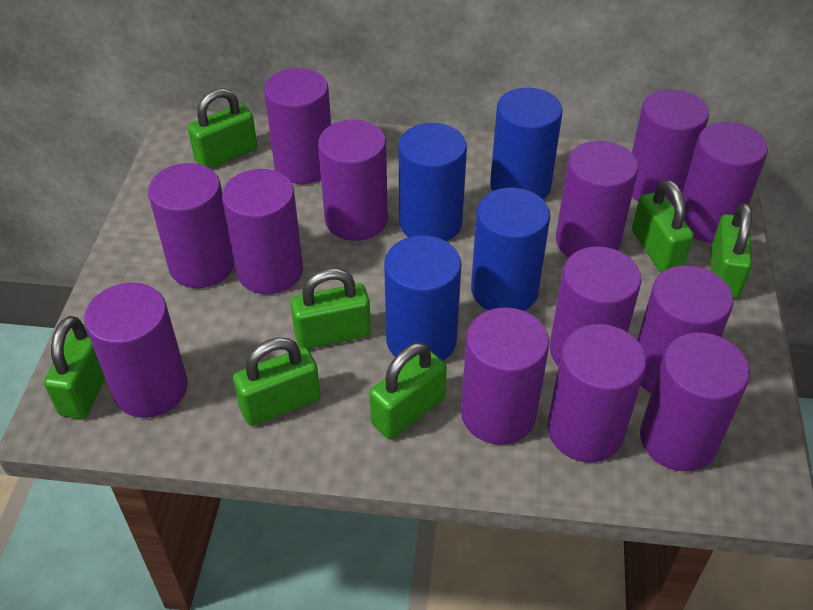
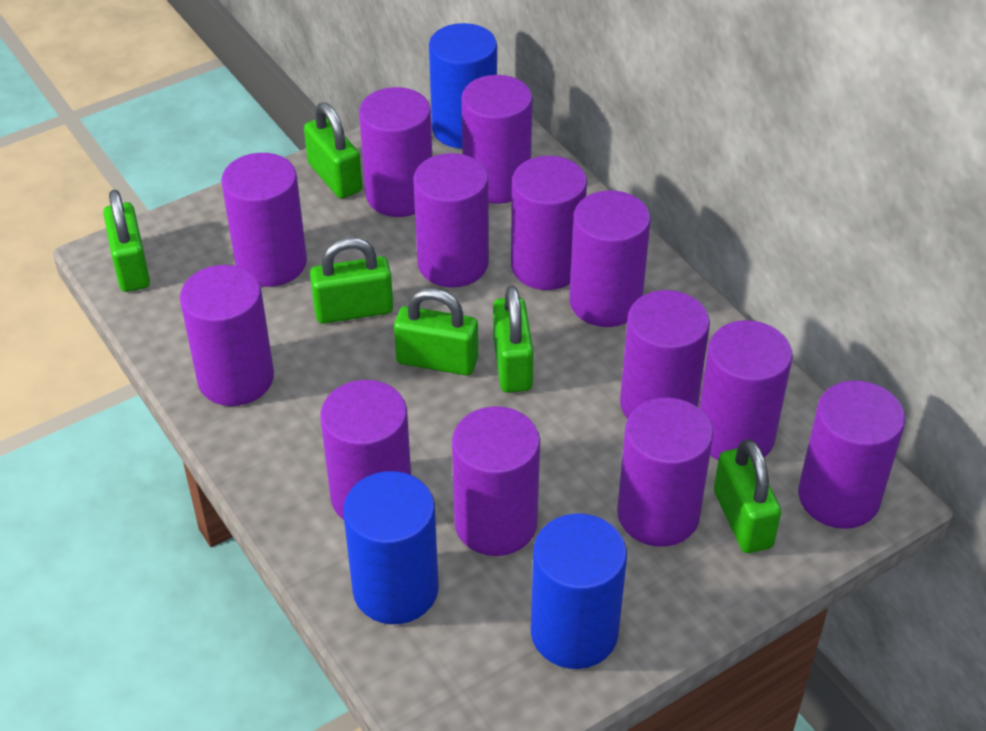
blue cylinder: 4 -> 3
green padlock: 7 -> 6

